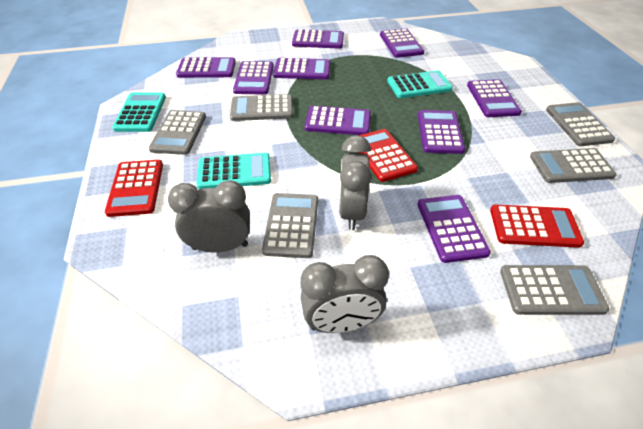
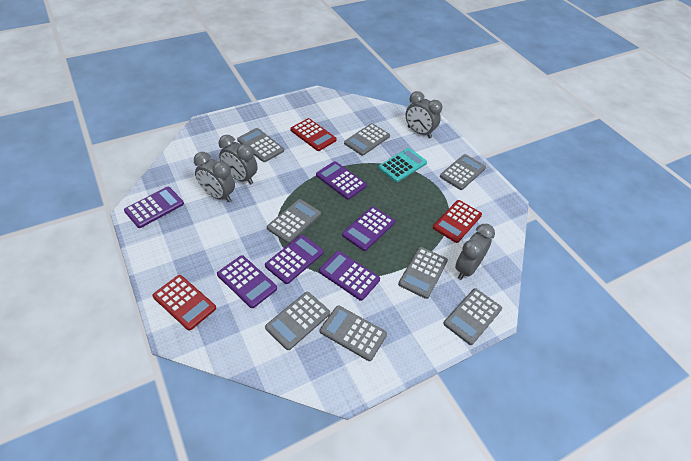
grey calculator: 6 -> 8
grey clock: 3 -> 4
purple calculator: 9 -> 6
turquoise calculator: 3 -> 1

